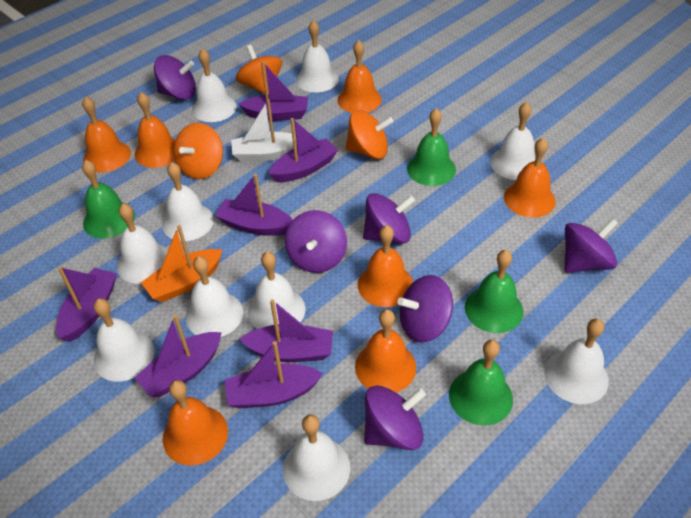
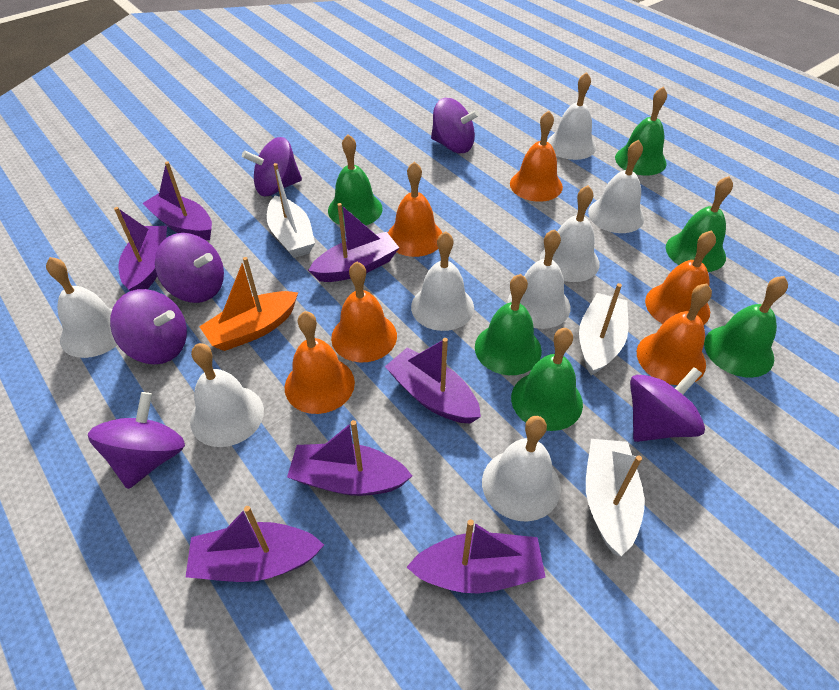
green bell: 4 -> 6
orange bell: 7 -> 6
orange spinning top: 3 -> 0
white bell: 10 -> 8
white boat: 1 -> 3

